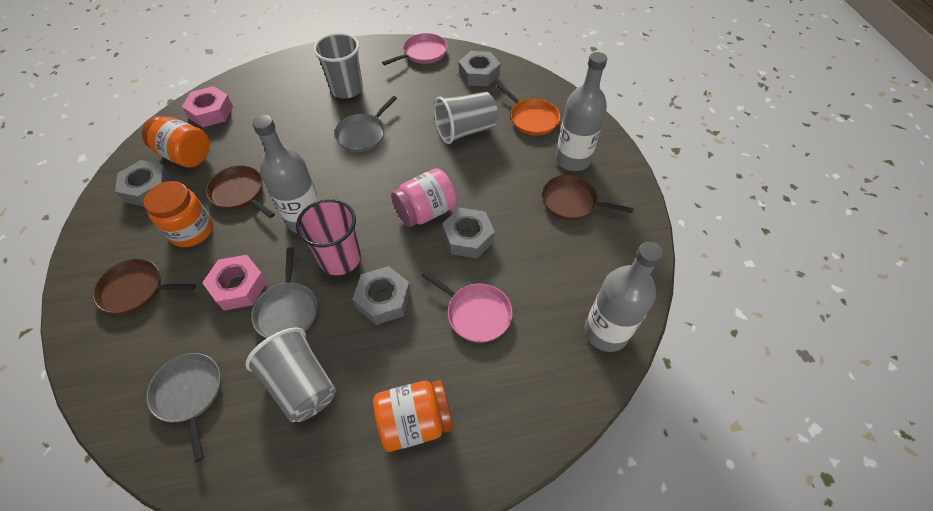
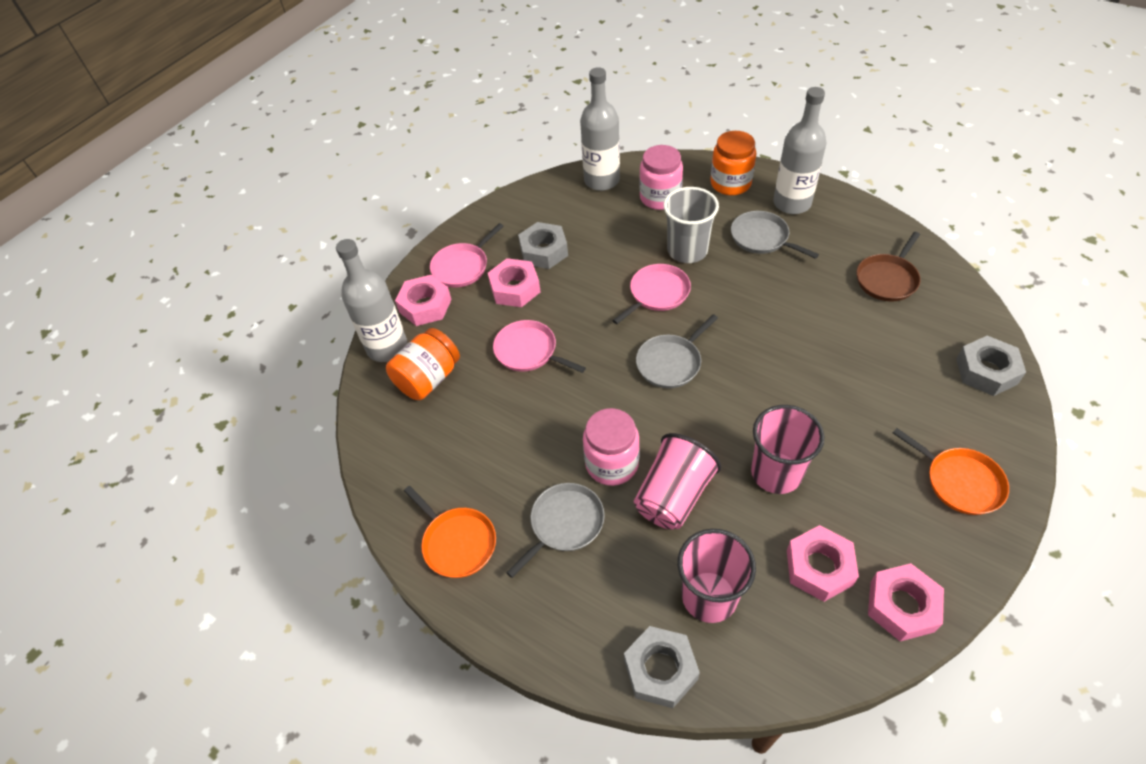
brown pan: 3 -> 1
grey cup: 3 -> 1
grey nut: 4 -> 3
orange jar: 3 -> 2
orange pan: 1 -> 2
pink cup: 1 -> 3
pink jar: 1 -> 2
pink nut: 2 -> 4
pink pan: 2 -> 3

